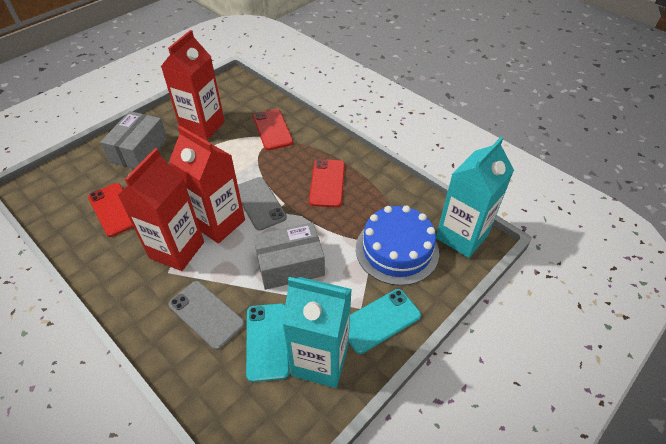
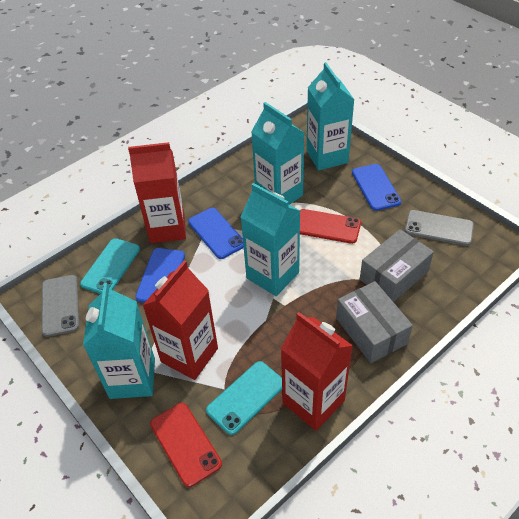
blue cake: 1 -> 0
blue phone: 0 -> 3
red phone: 3 -> 2
turquoise carton: 2 -> 4

